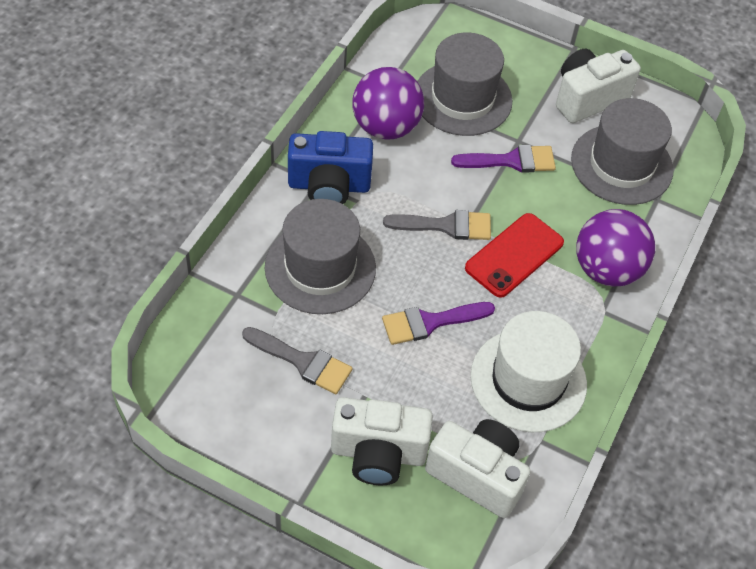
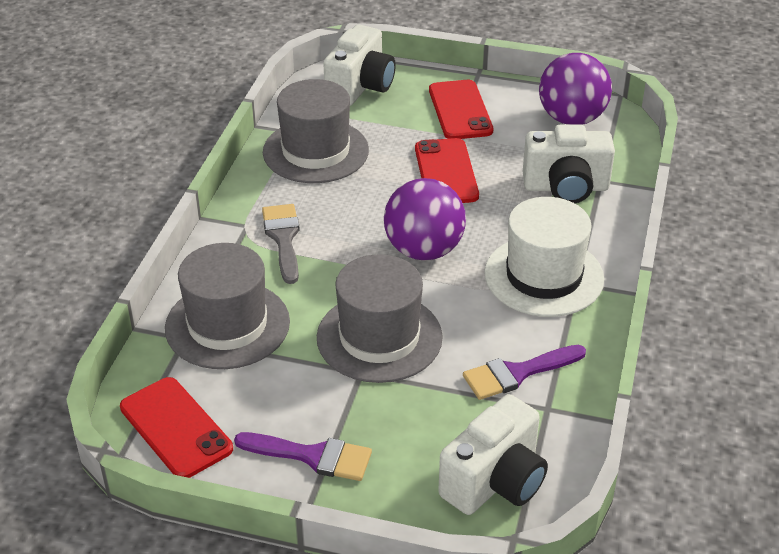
blue camera: 1 -> 0
grey brush: 2 -> 1
red phone: 1 -> 3

